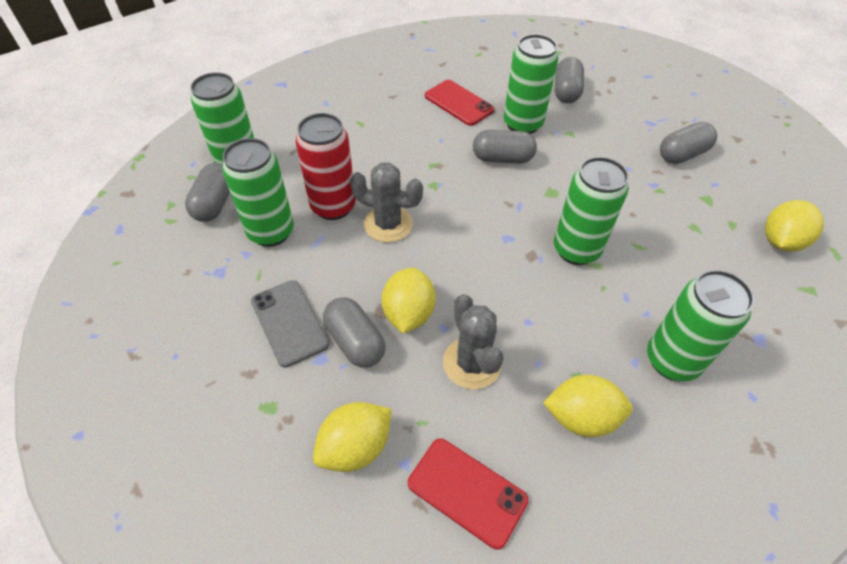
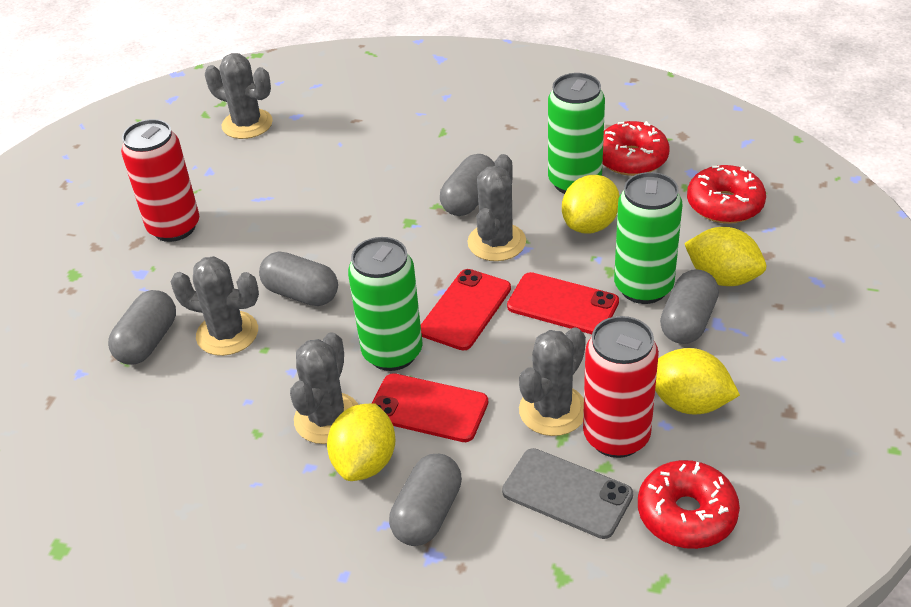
green can: 5 -> 3
grey cactus: 2 -> 5
red can: 1 -> 2
red donut: 0 -> 3
red phone: 2 -> 3

